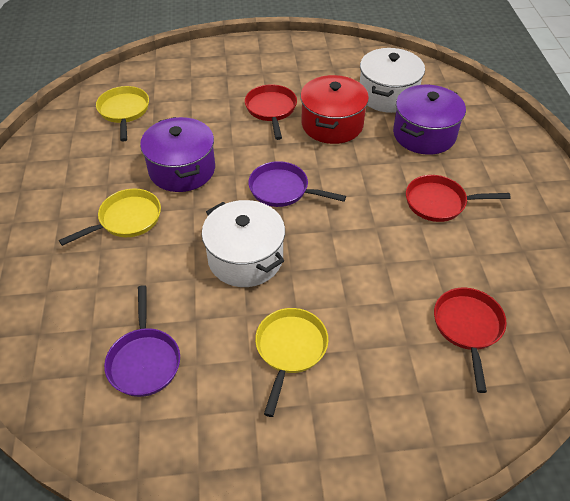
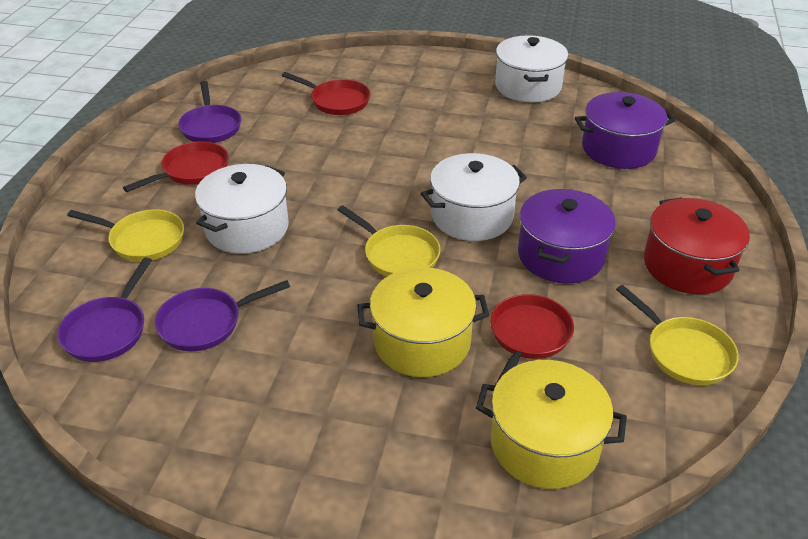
purple pan: 2 -> 3
white pot: 2 -> 3
yellow pot: 0 -> 2

